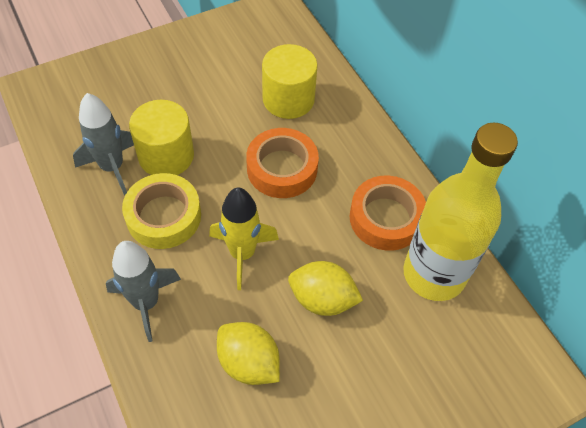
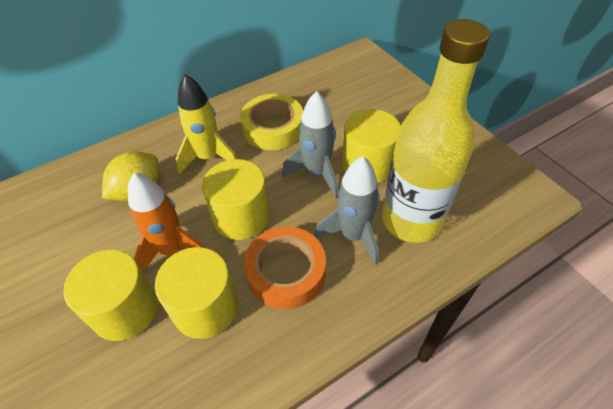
orange rocket: 0 -> 1
orange tape: 2 -> 1
yellow cylinder: 2 -> 4
yellow lemon: 2 -> 1

